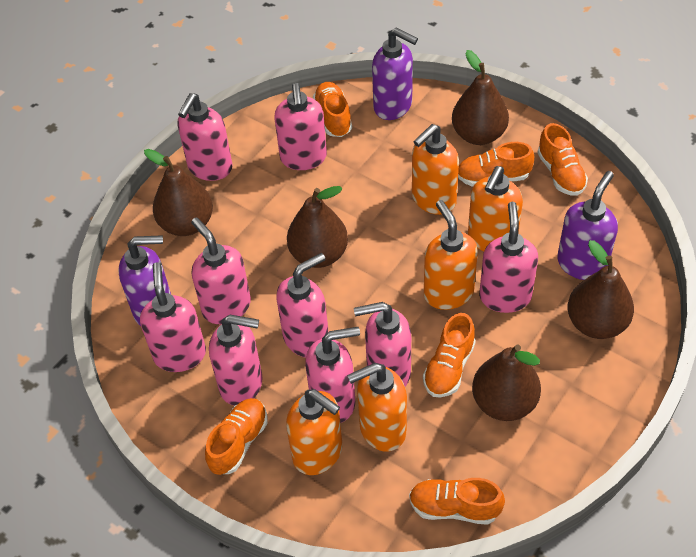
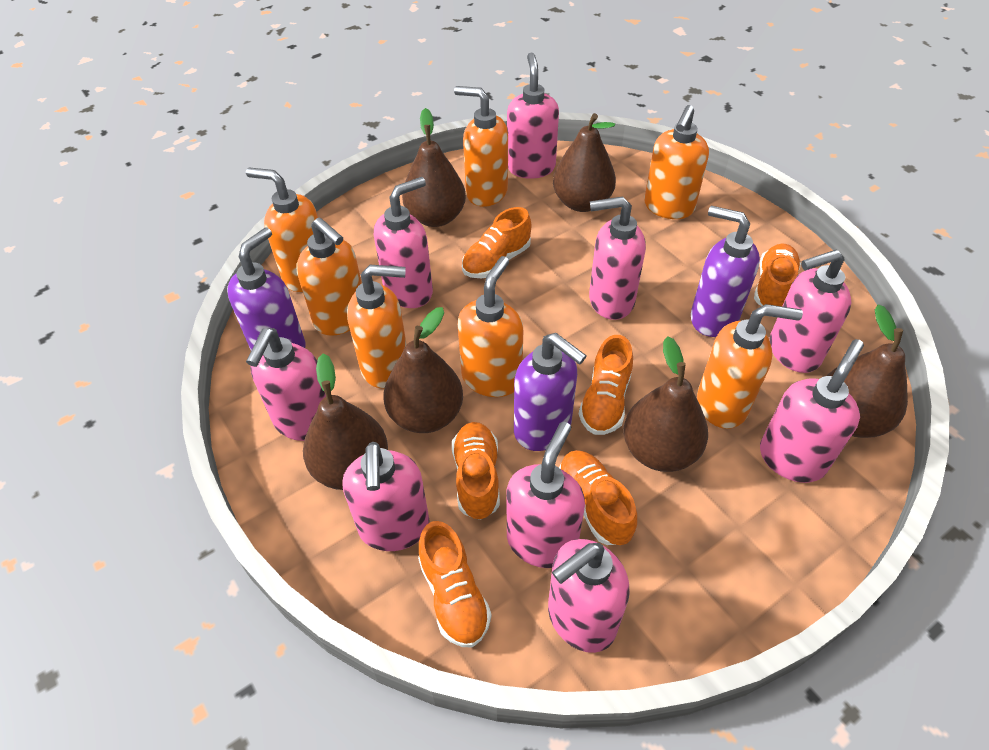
brown pear: 5 -> 6
orange soap dispenser: 5 -> 7

